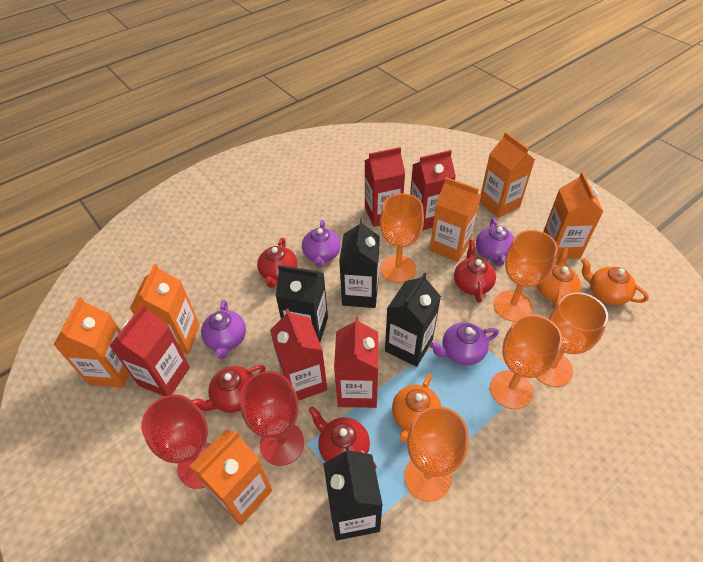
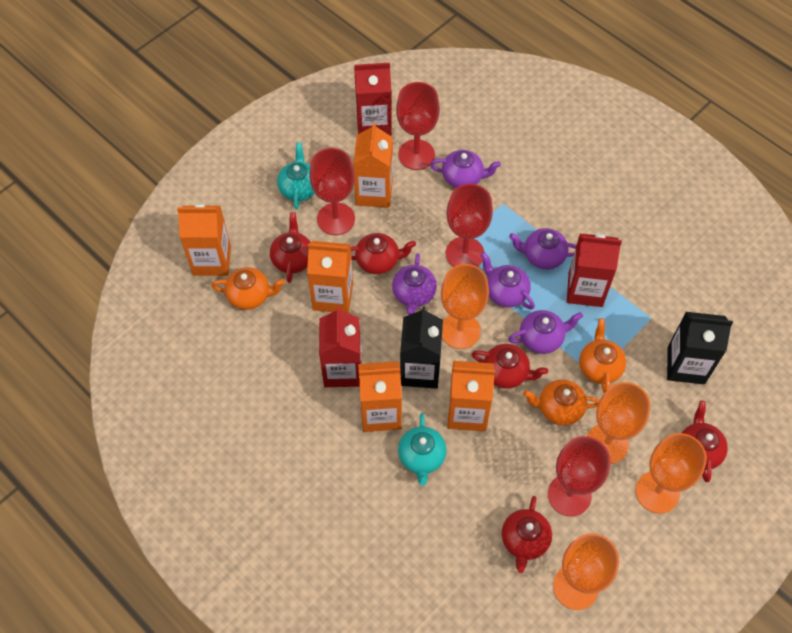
black carton: 4 -> 2
orange carton: 6 -> 5
orange goblet: 5 -> 4
purple teapot: 4 -> 5
red carton: 5 -> 3
red goblet: 2 -> 4
red teapot: 4 -> 5
turquoise teapot: 0 -> 2

